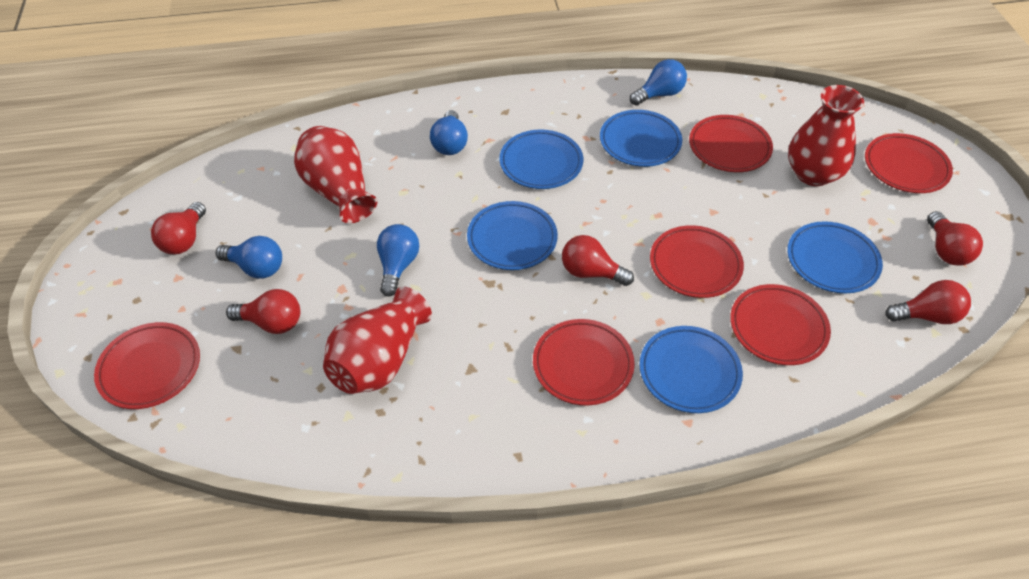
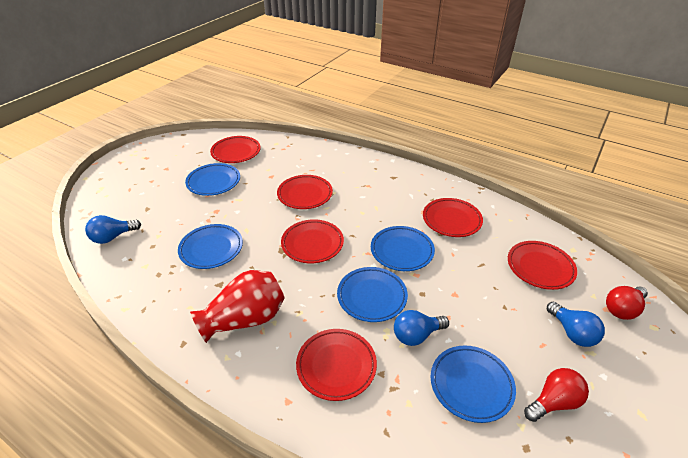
blue light bulb: 4 -> 3
red light bulb: 5 -> 2
red vase: 3 -> 1

